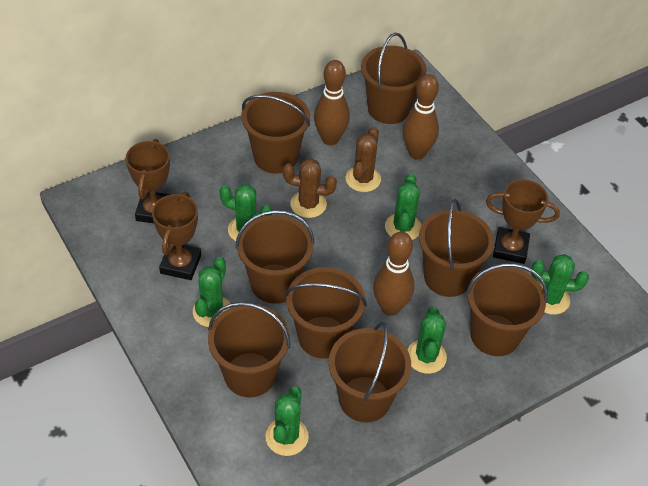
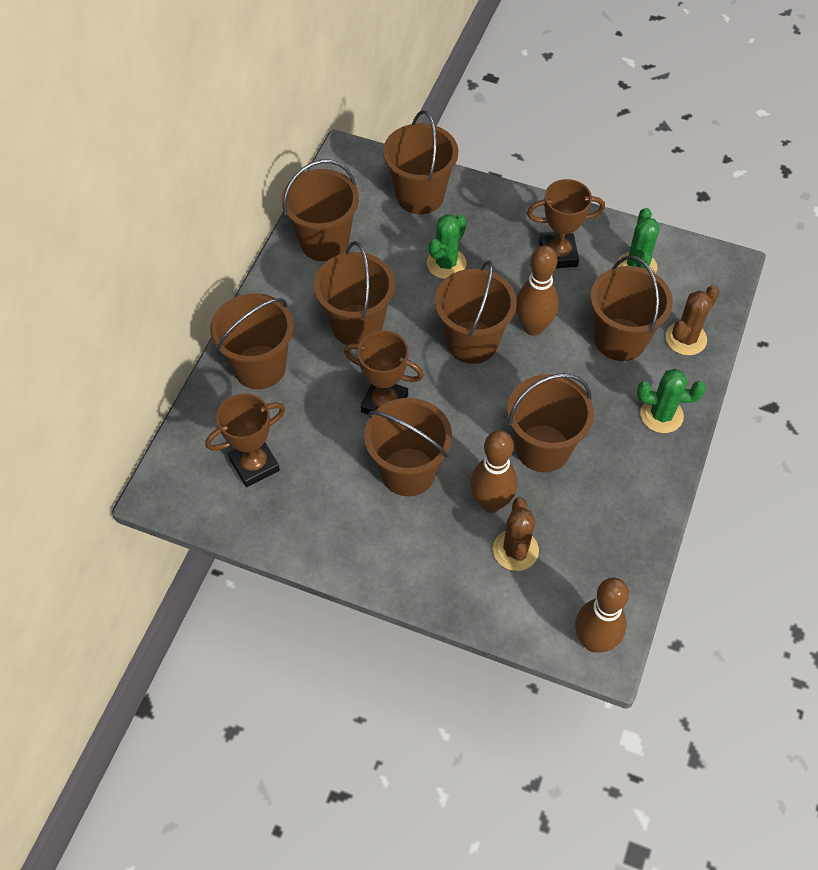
green cactus: 6 -> 3

